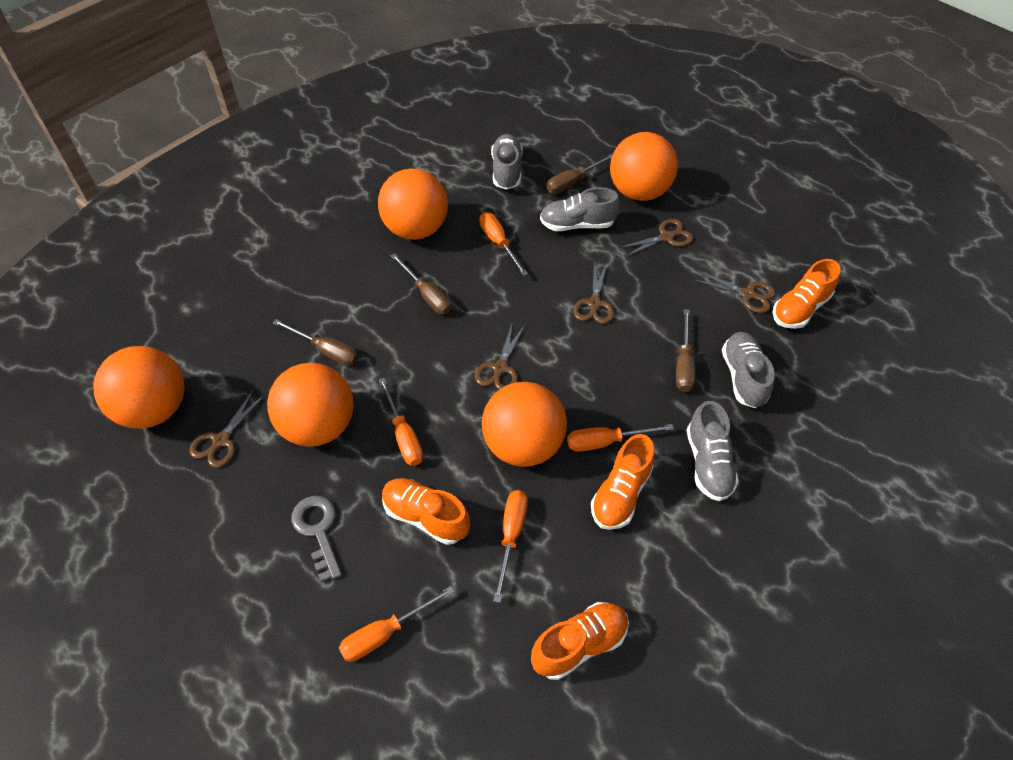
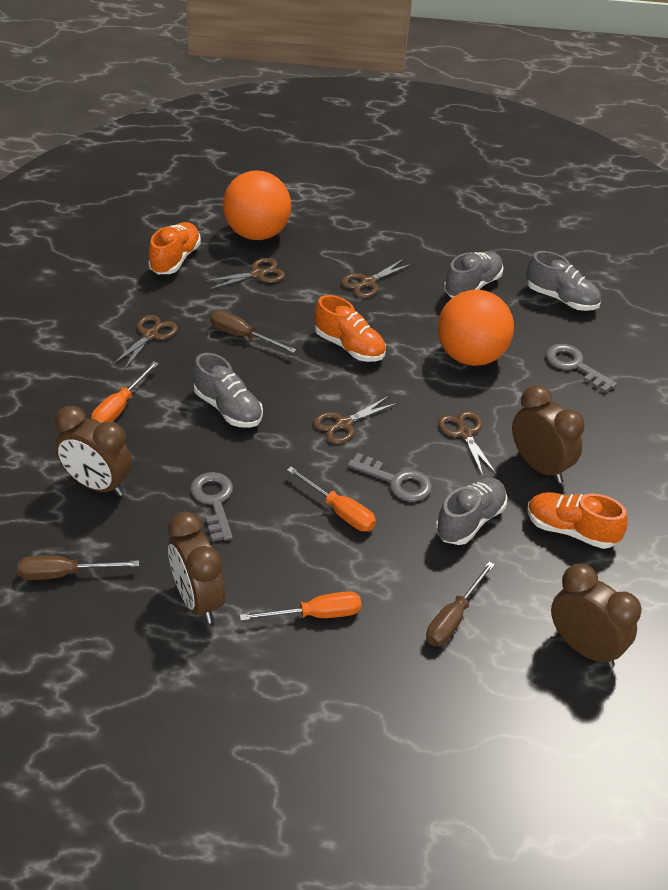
brown clock: 0 -> 4
brown screwdriver: 4 -> 3
grey key: 1 -> 3
orange ball: 5 -> 2
orange screwdriver: 5 -> 3
orange shoe: 4 -> 3

